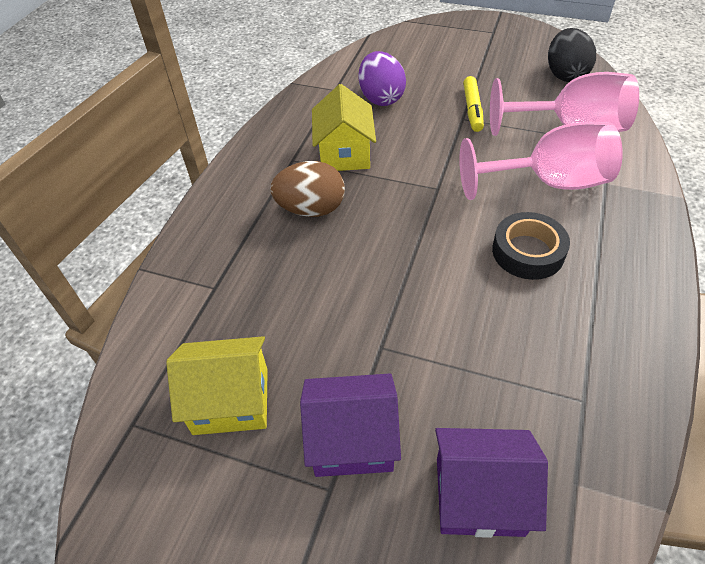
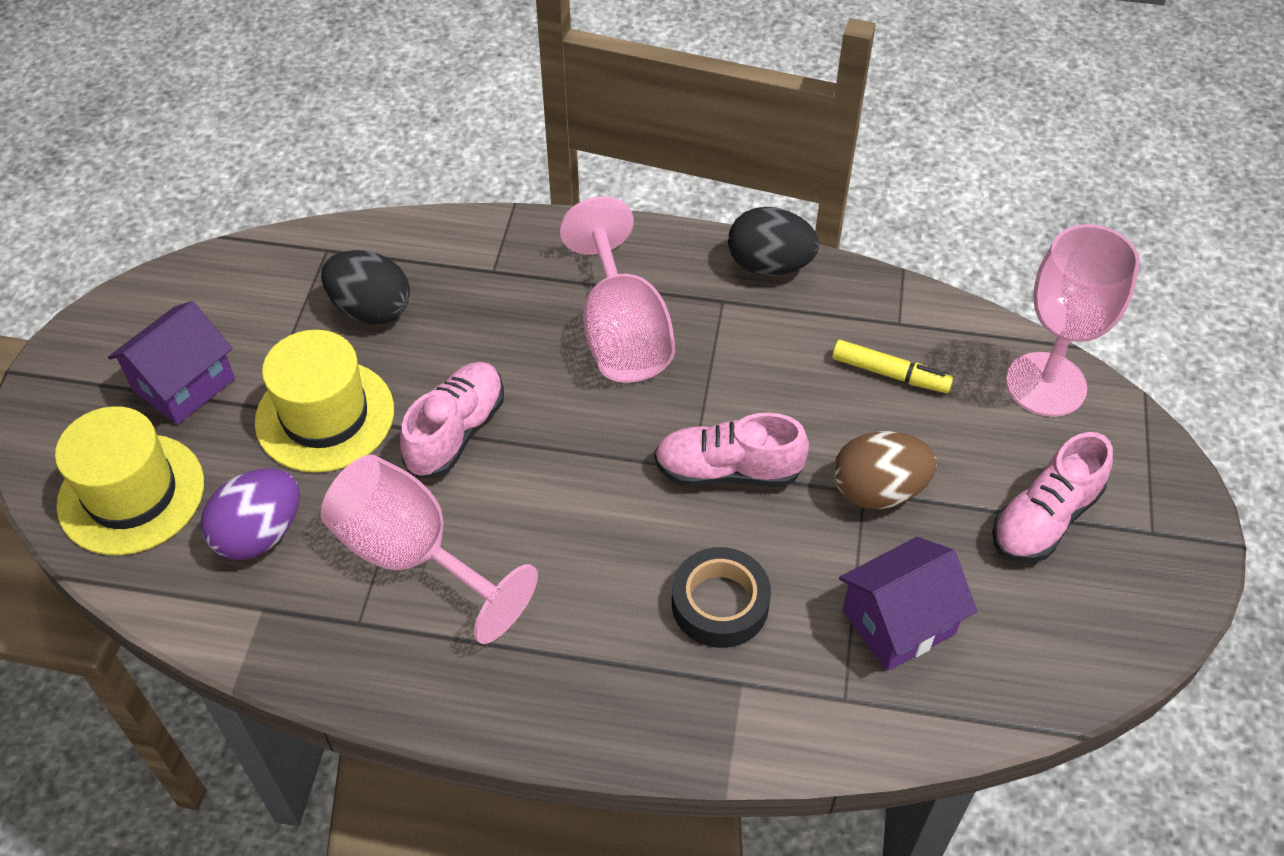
black egg: 1 -> 2
pink goblet: 2 -> 3
pink shoe: 0 -> 3
yellow hat: 0 -> 2
yellow house: 2 -> 0

